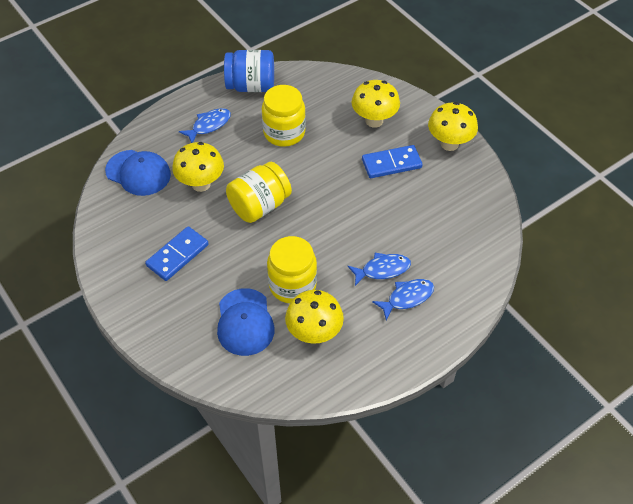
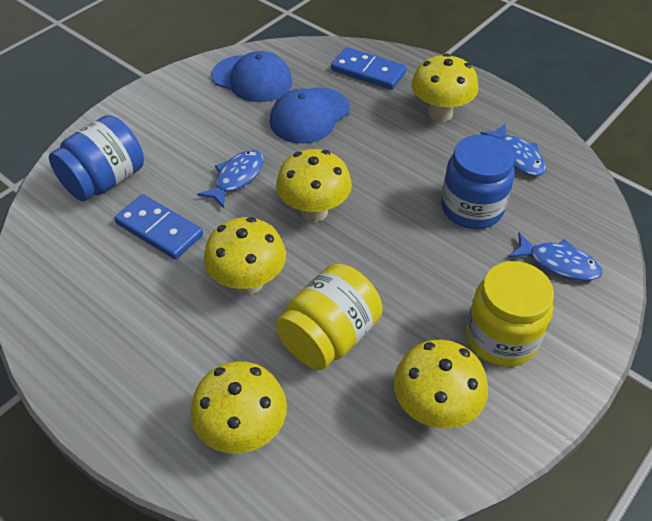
blue jar: 1 -> 2
yellow jar: 3 -> 2
yellow mushroom: 4 -> 5

